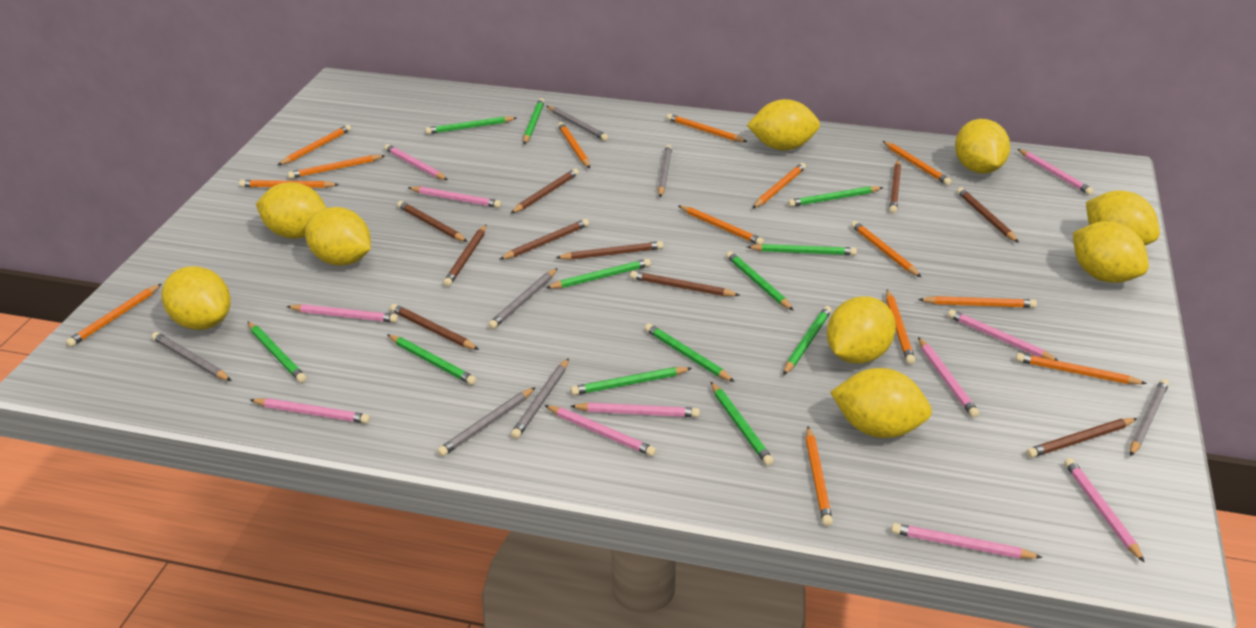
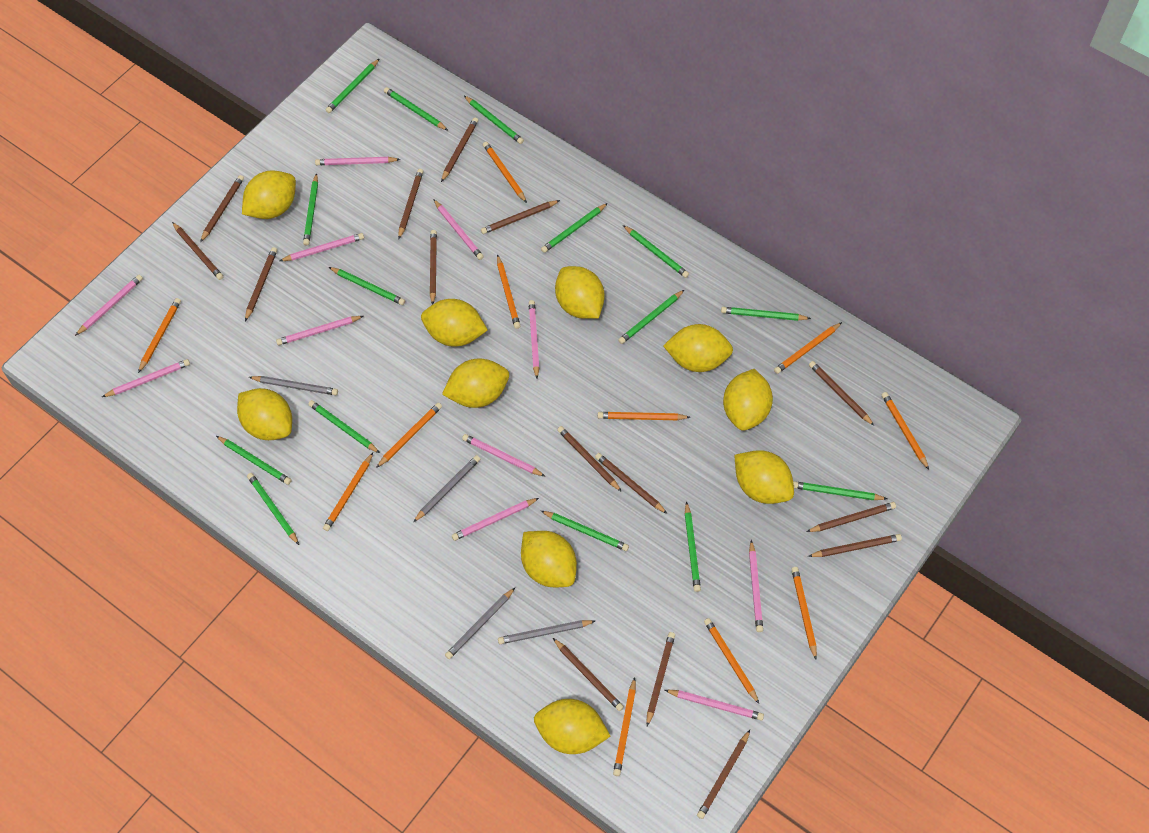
brown pencil: 10 -> 15
green pencil: 12 -> 15
grey pencil: 7 -> 4
orange pencil: 14 -> 11
yellow lemon: 9 -> 10

